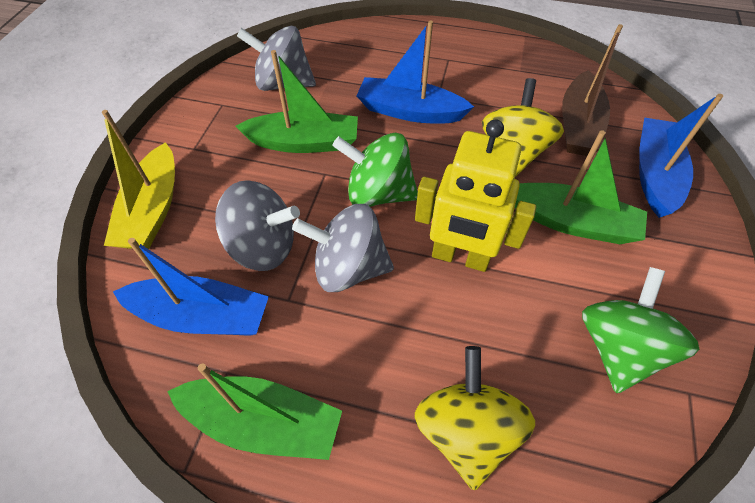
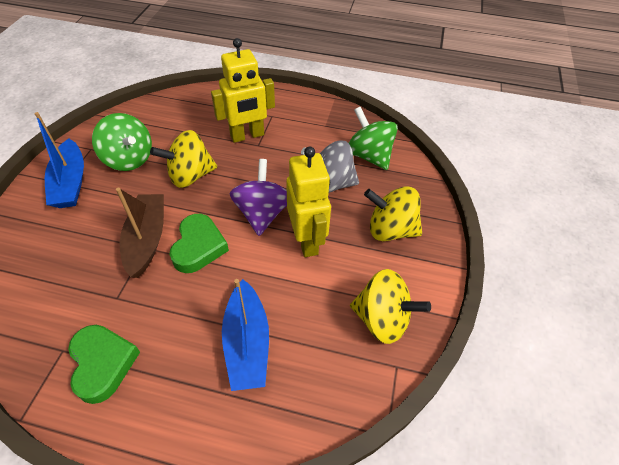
blue boat: 3 -> 2
green boat: 3 -> 0
green heart: 0 -> 2
grey spinning top: 3 -> 1
purple spinning top: 0 -> 1
yellow boat: 1 -> 0
yellow robot: 1 -> 2
yellow spinning top: 2 -> 3

